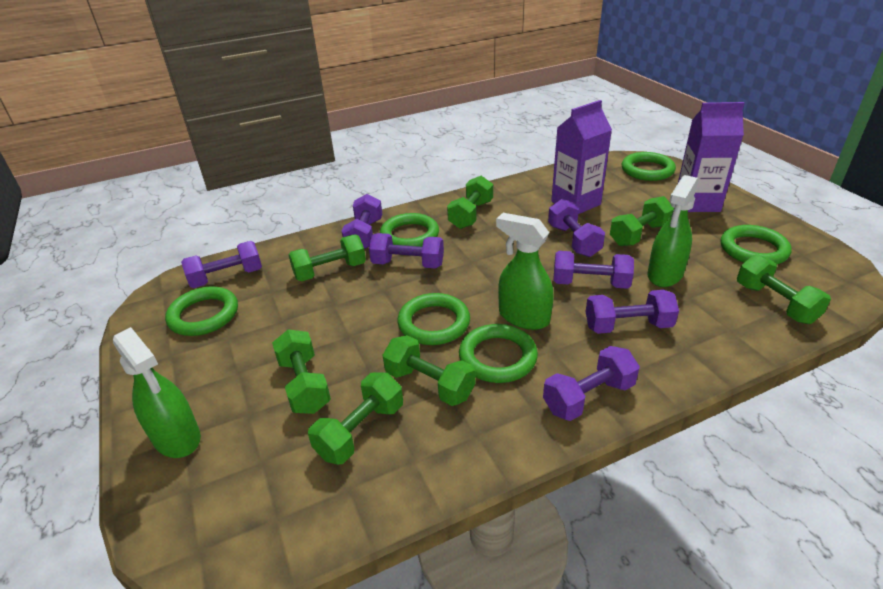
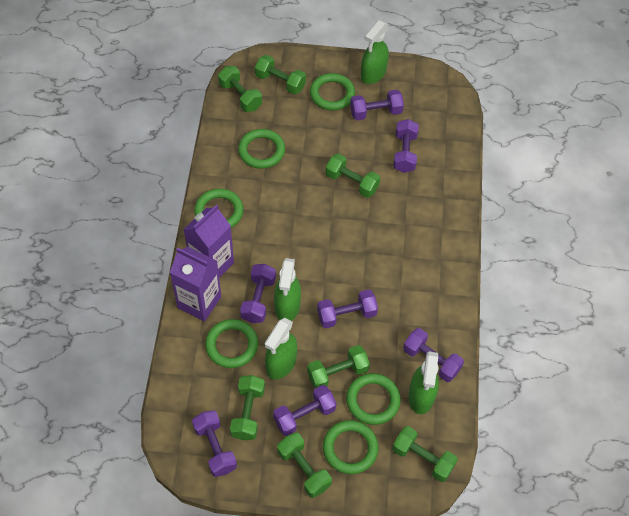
green spray bottle: 3 -> 4

